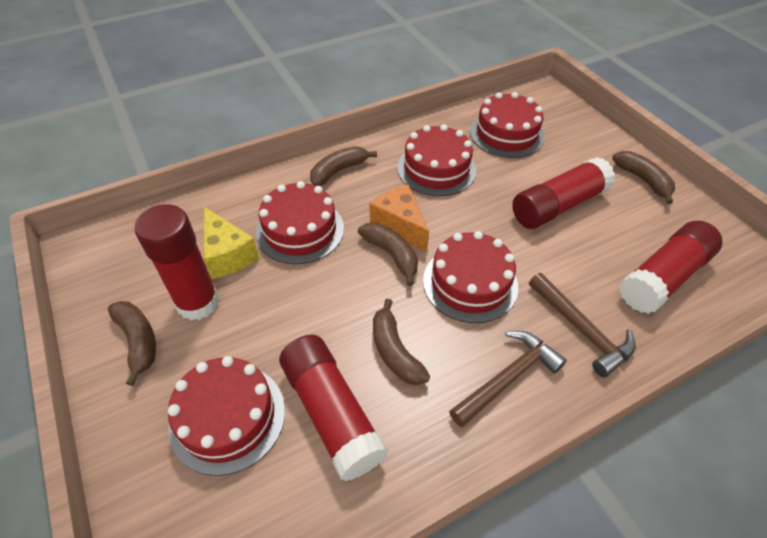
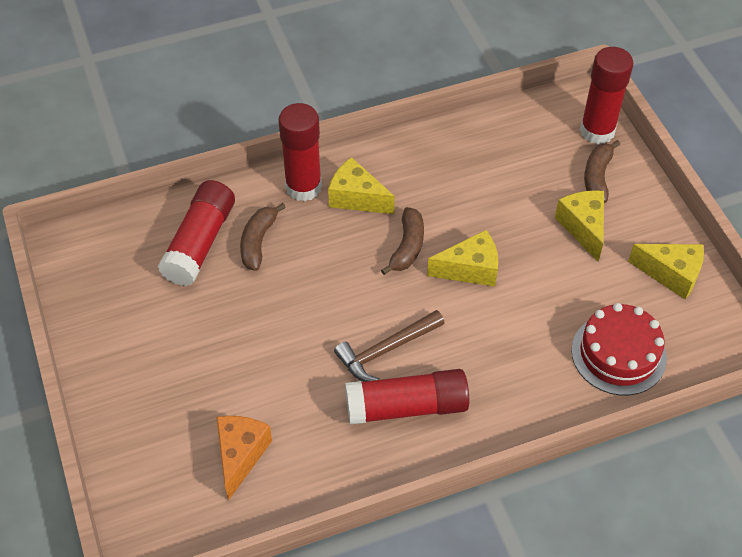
brown banana: 5 -> 3
brown hammer: 2 -> 1
red cake: 5 -> 1
yellow cheese: 1 -> 4

